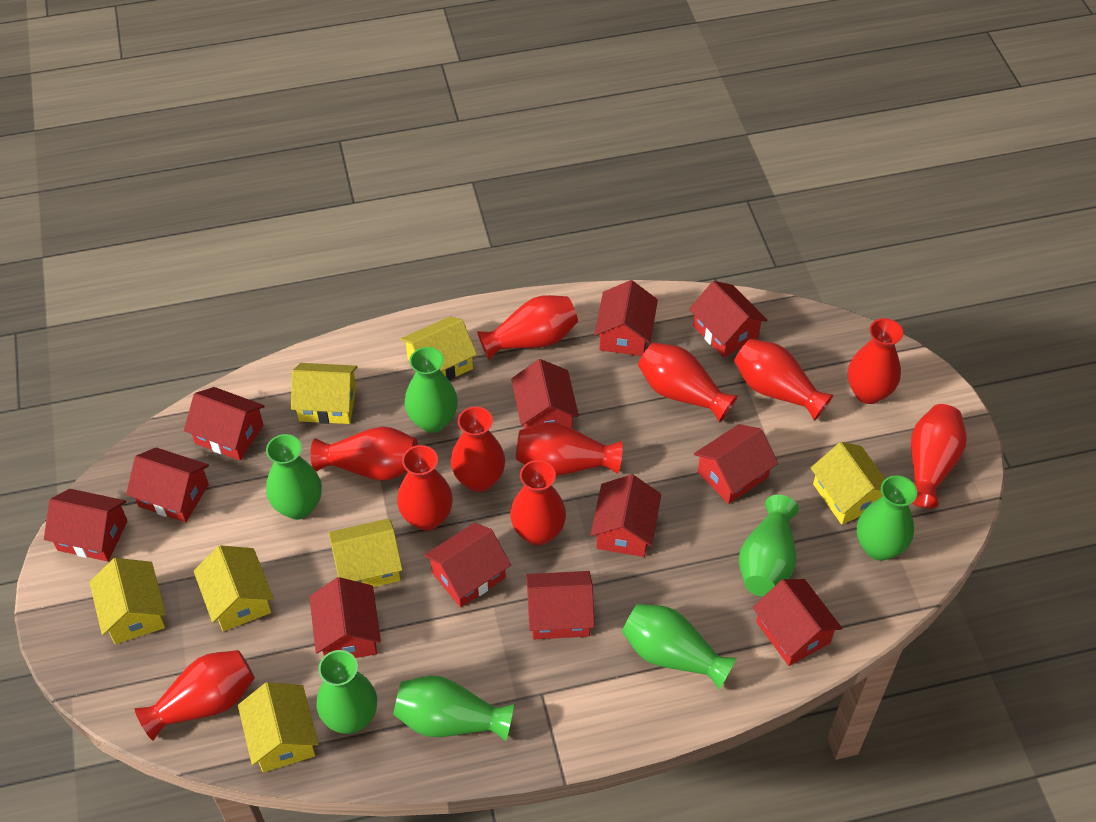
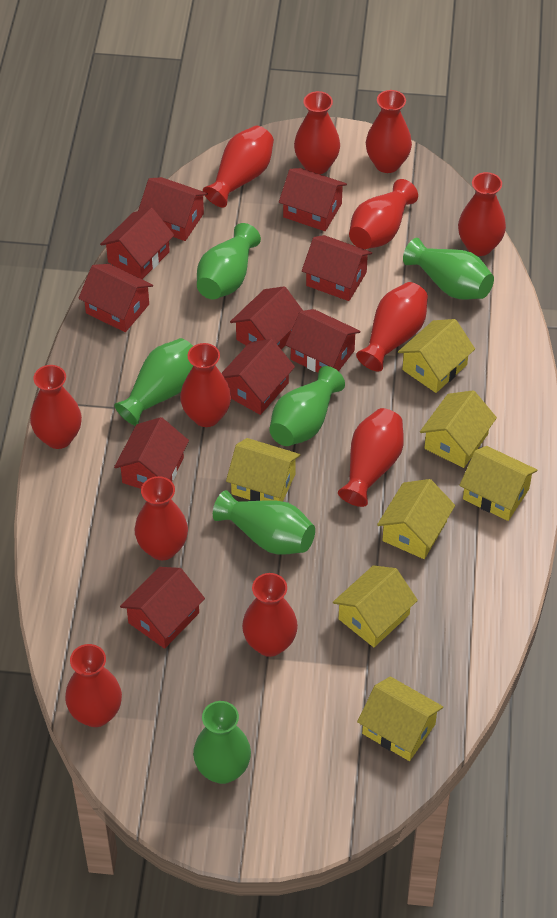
green vase: 7 -> 6
red house: 12 -> 10
red vase: 11 -> 12

